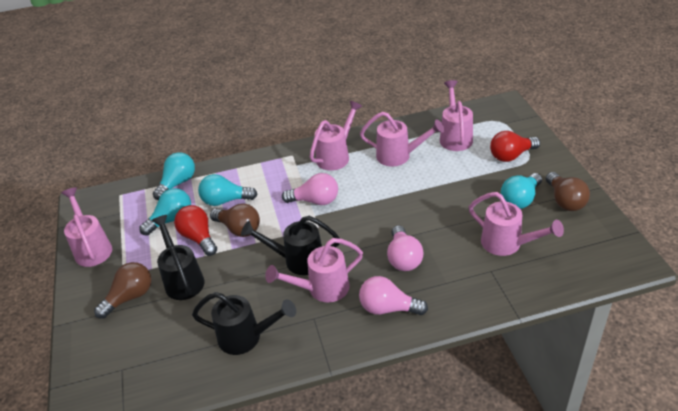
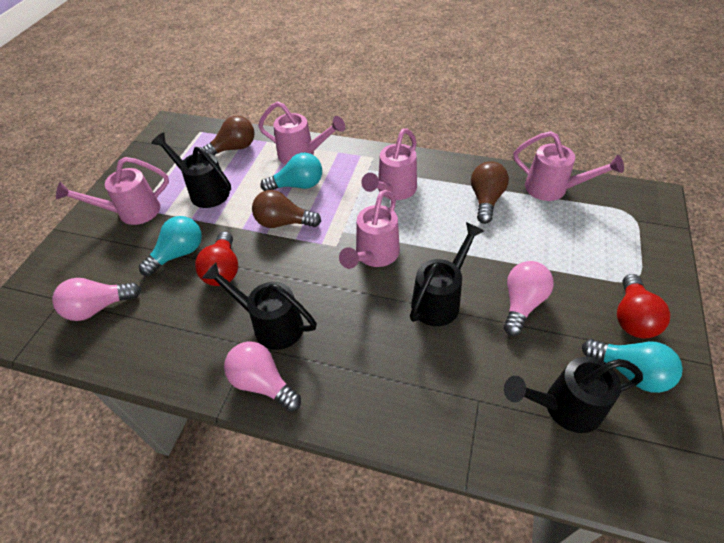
black watering can: 3 -> 4
pink watering can: 6 -> 5
turquoise light bulb: 4 -> 3

